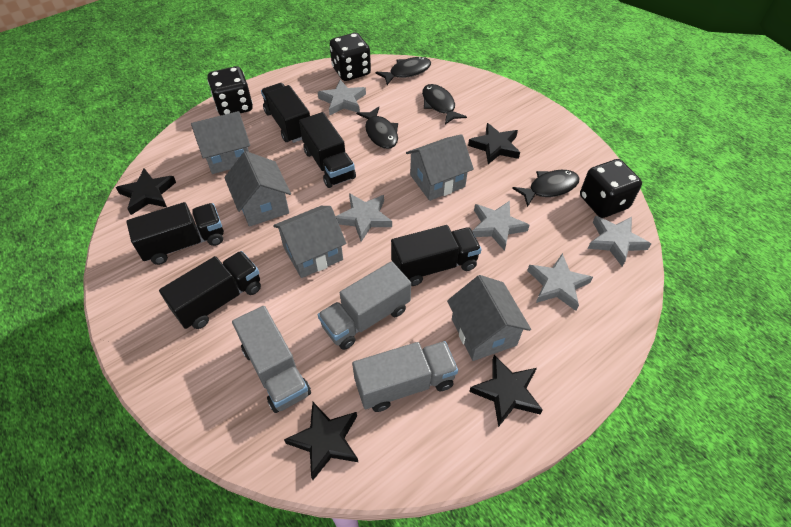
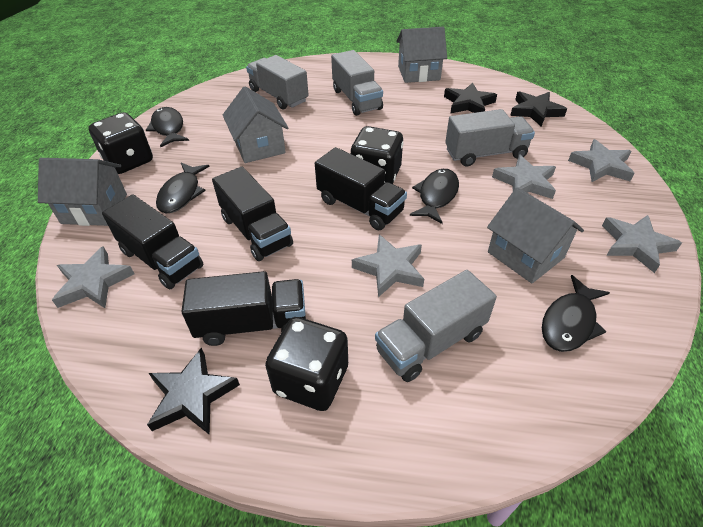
black star: 4 -> 3
black truck: 5 -> 4
grey house: 5 -> 4
grey truck: 3 -> 4

